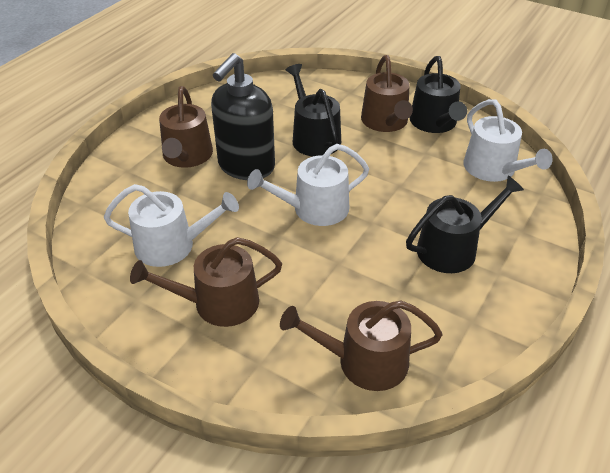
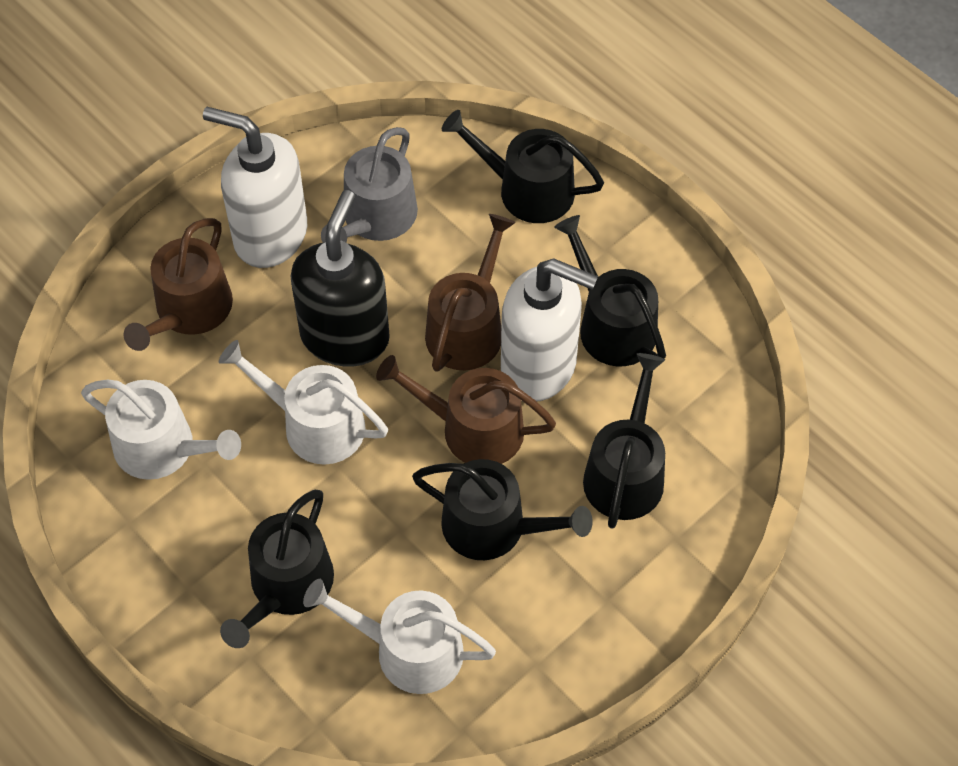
black watering can: 3 -> 5
brown watering can: 4 -> 3
grey watering can: 0 -> 1
white soap dispenser: 0 -> 2

